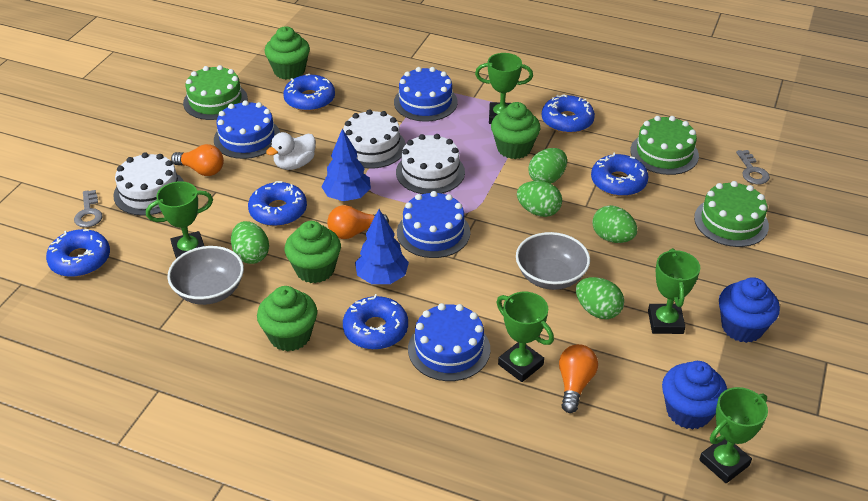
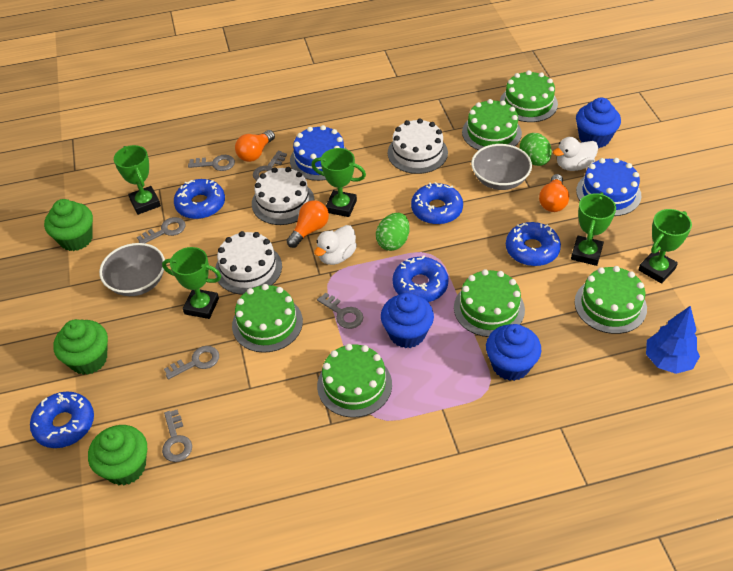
blue cake: 4 -> 2
blue cupcake: 2 -> 3
blue donut: 6 -> 5
blue tree: 2 -> 1
green cake: 3 -> 6
green cupcake: 4 -> 3
green egg: 5 -> 2
grey key: 2 -> 6
white duck: 1 -> 2

